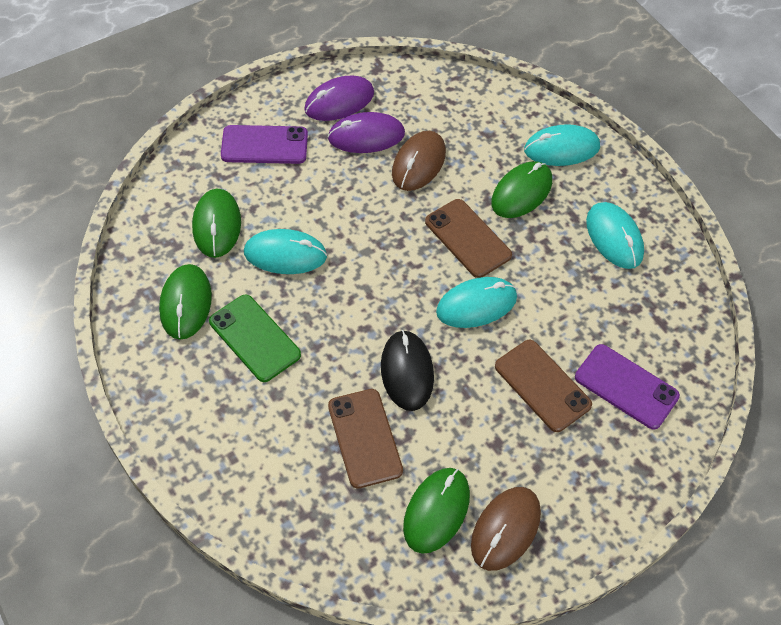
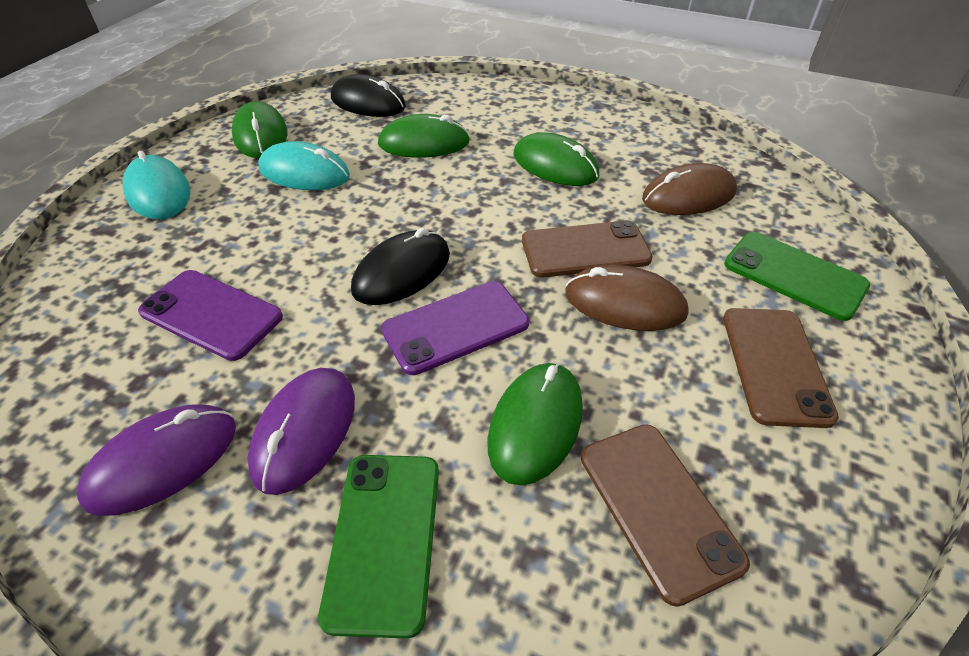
black mouse: 1 -> 2
green phone: 1 -> 2
turquoise mouse: 4 -> 2

